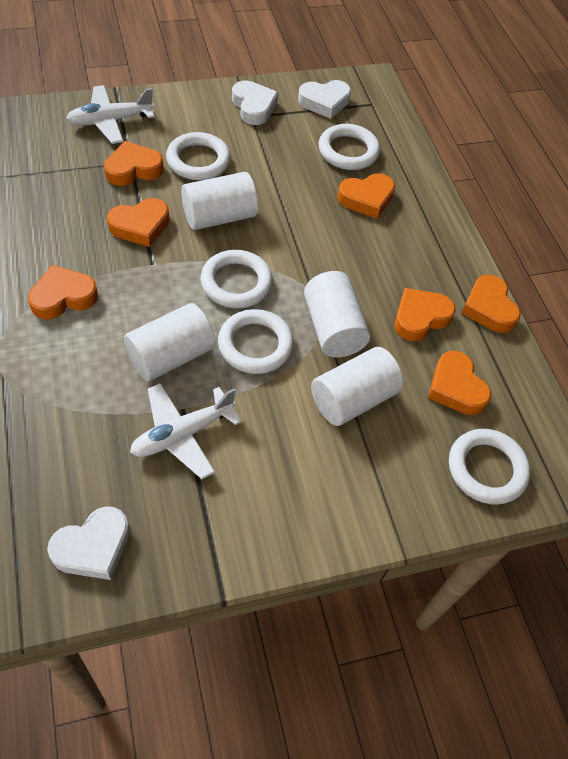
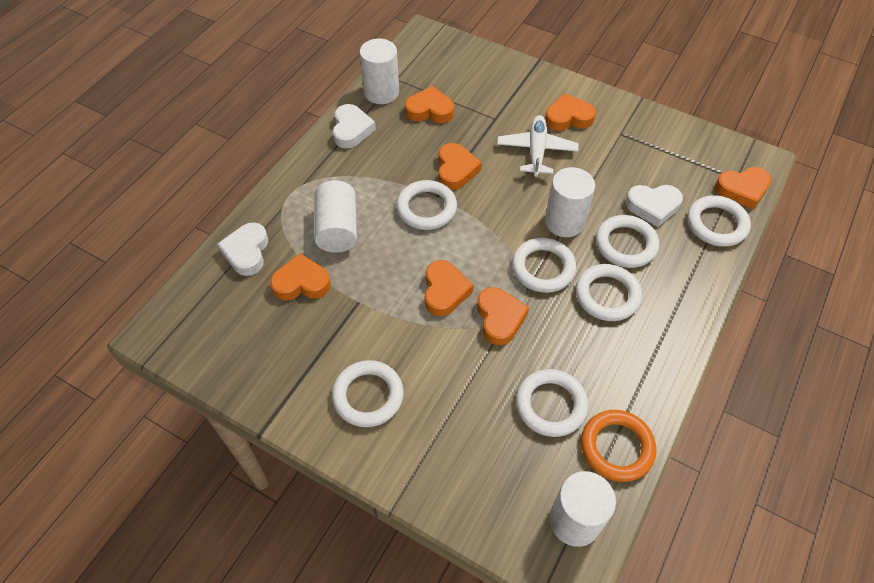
orange ring: 0 -> 1
white plane: 2 -> 1
white ring: 5 -> 7

